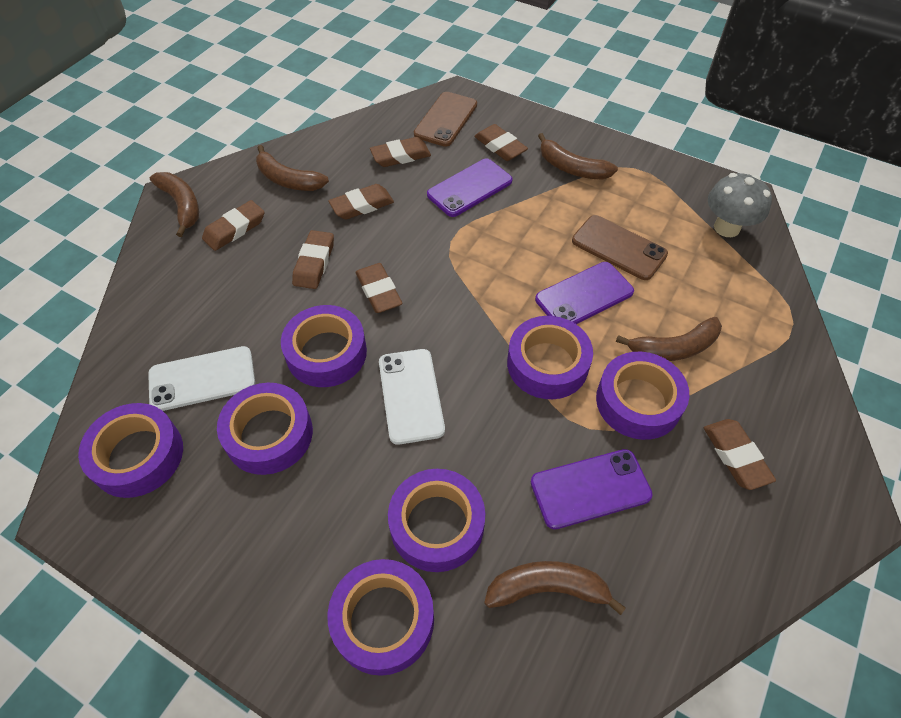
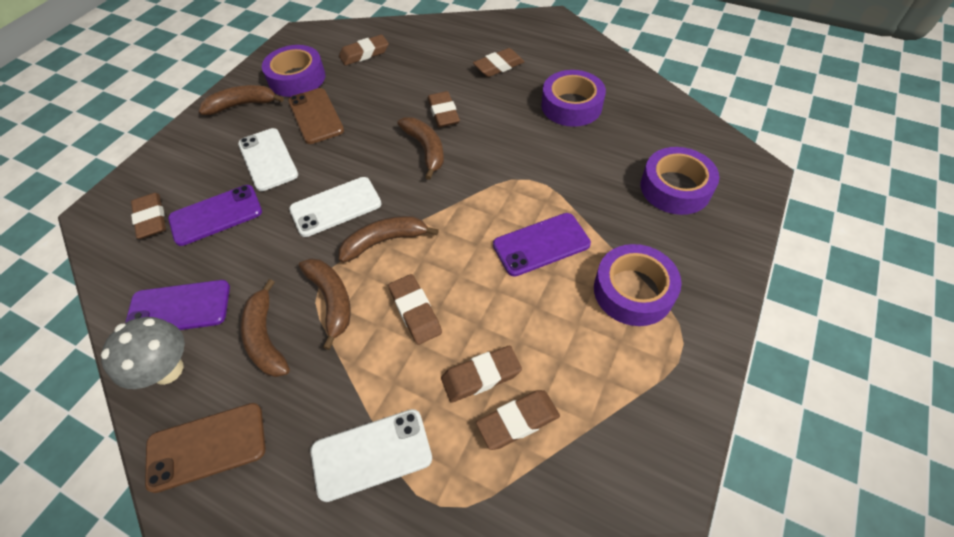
purple tape: 7 -> 4
white phone: 2 -> 3

